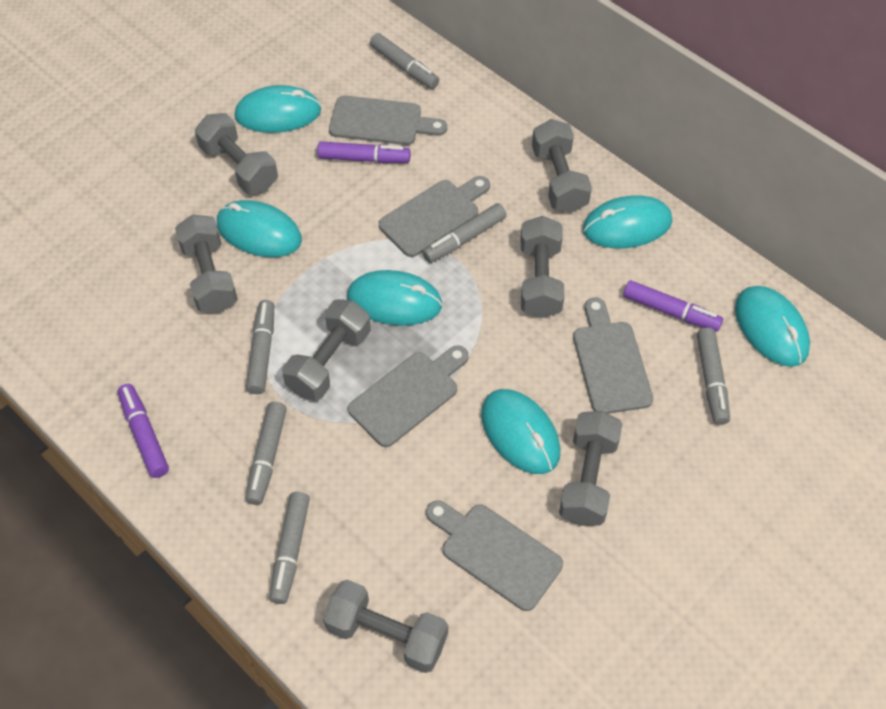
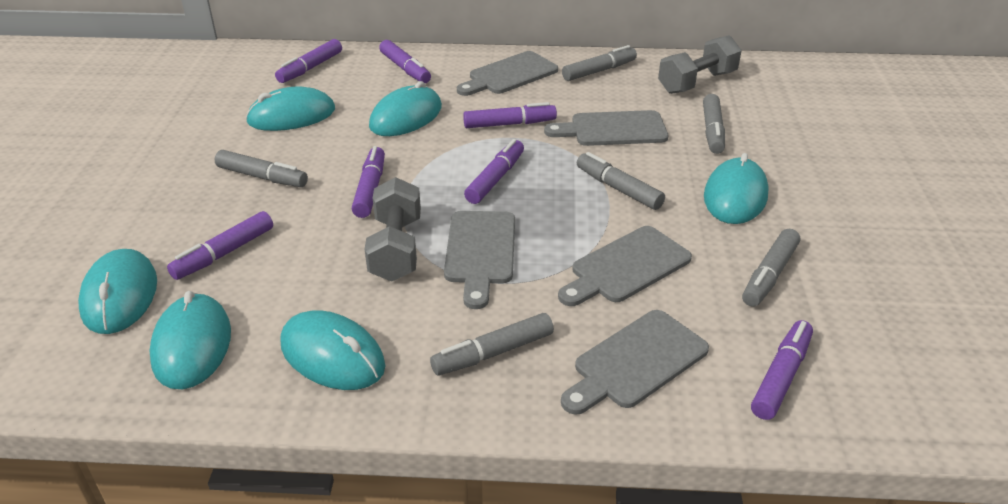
grey dumbbell: 7 -> 2
purple marker: 3 -> 7

